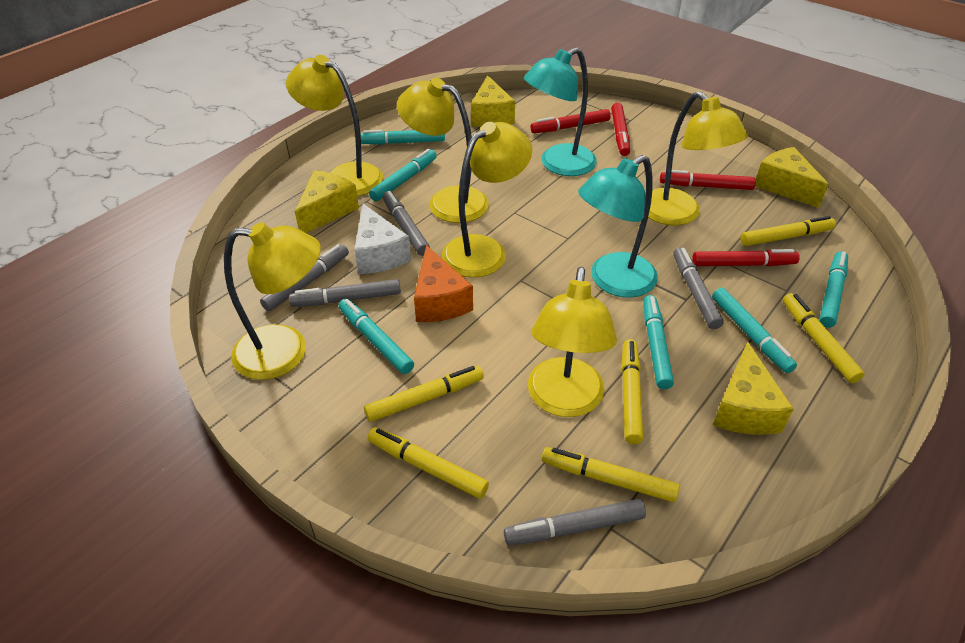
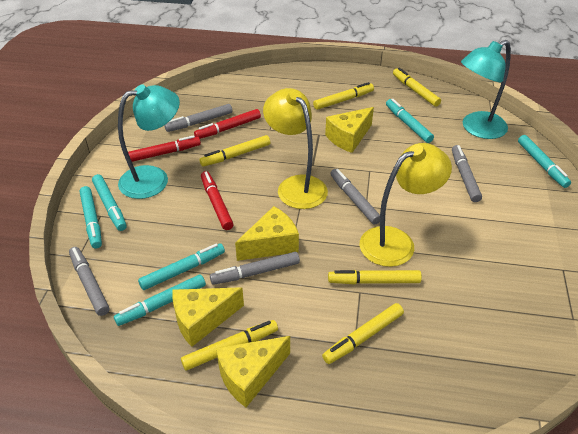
orange cheese: 1 -> 0
red marker: 4 -> 3
white cheese: 1 -> 0
yellow lamp: 6 -> 2

